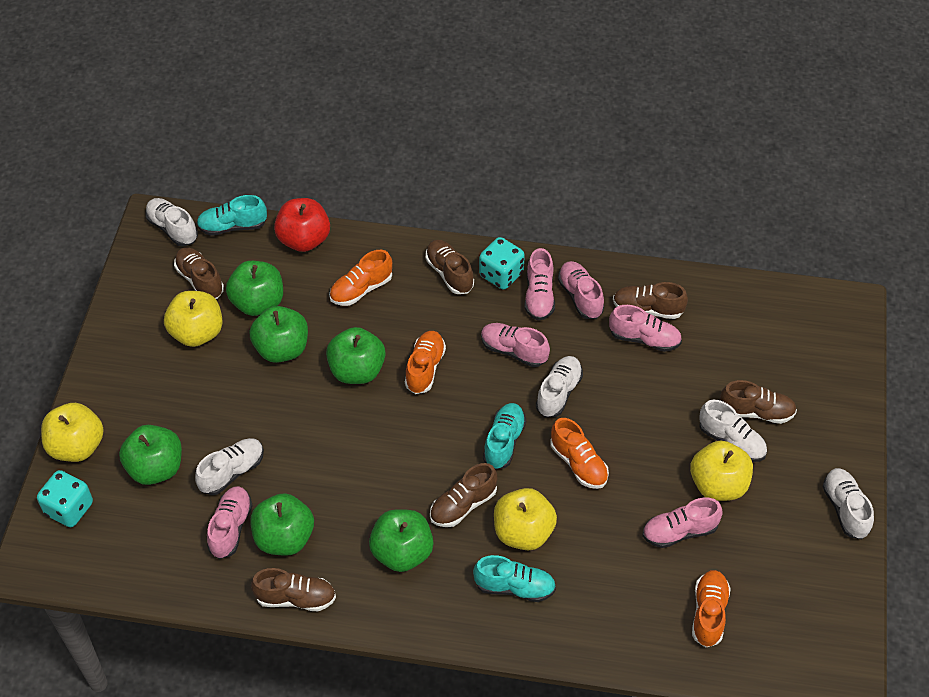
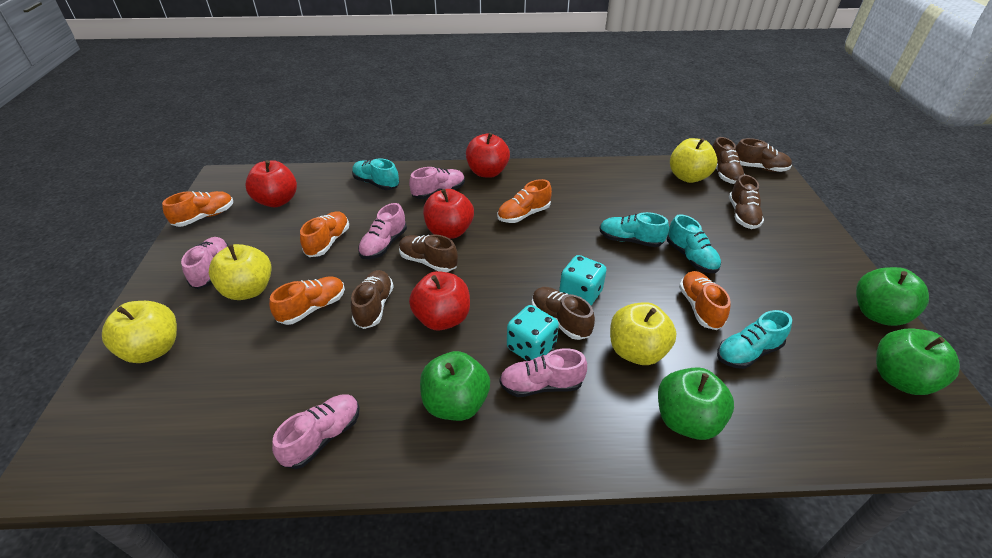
green apple: 6 -> 4
orange shoe: 4 -> 5
pink shoe: 6 -> 5
red apple: 1 -> 4
turquoise shoe: 3 -> 4
white shoe: 5 -> 0

